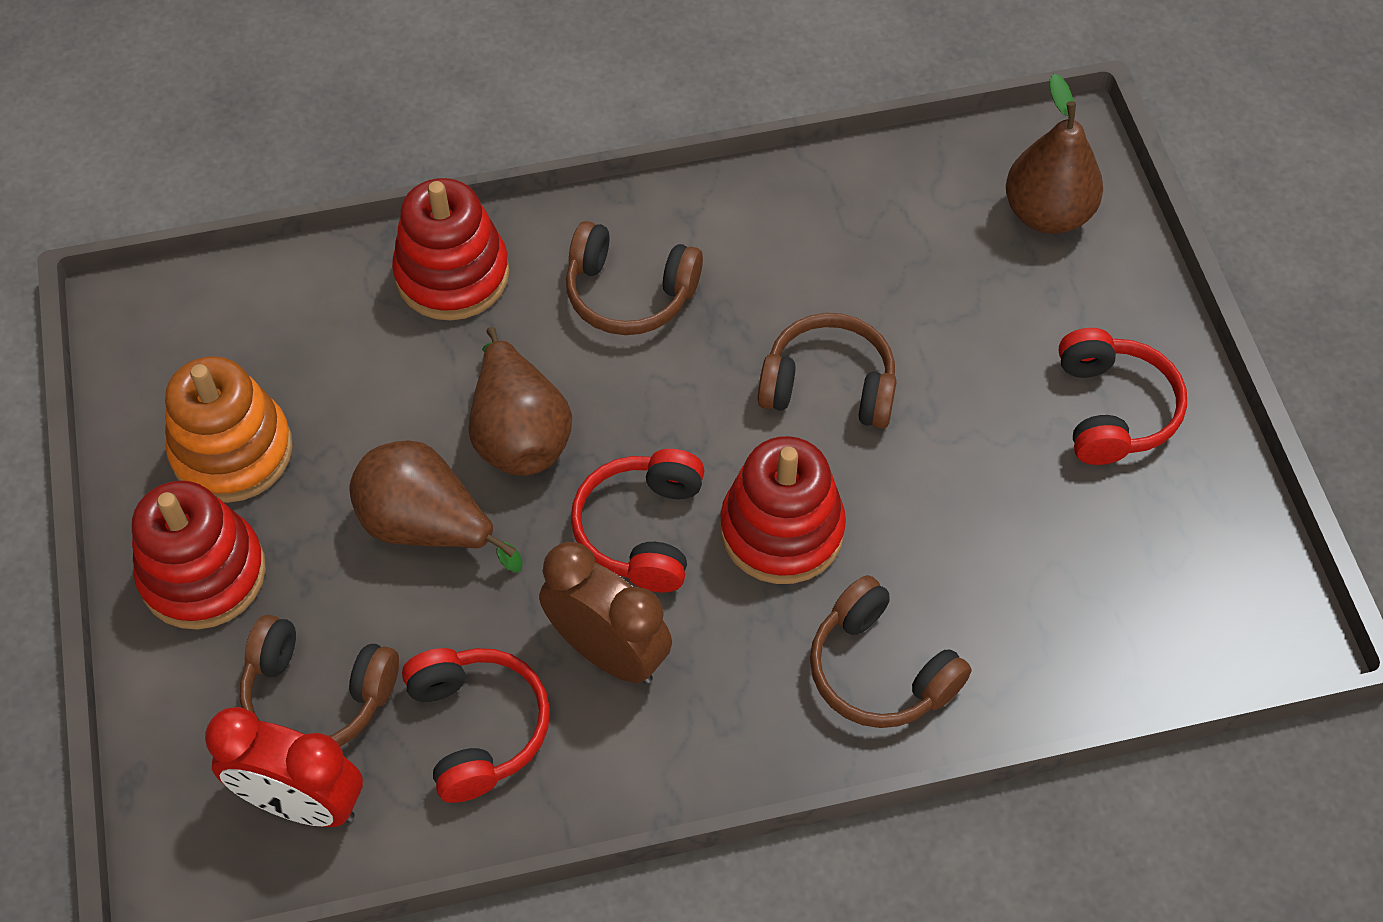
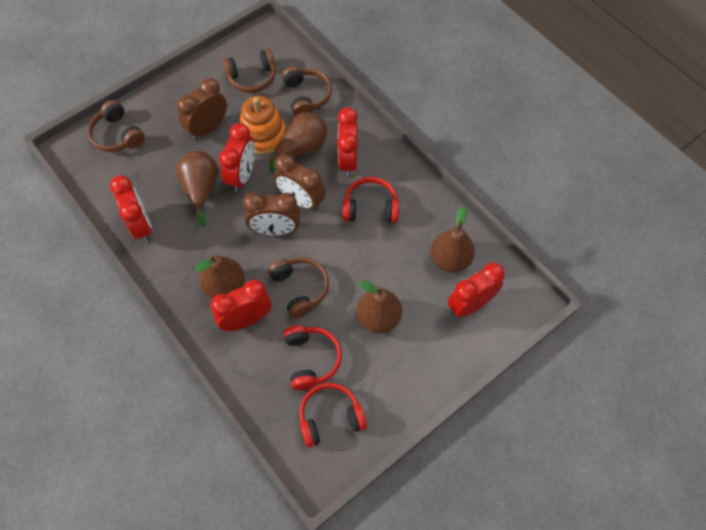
brown clock: 1 -> 3
brown pear: 3 -> 5
red clock: 1 -> 5
red stacking toy: 3 -> 0

